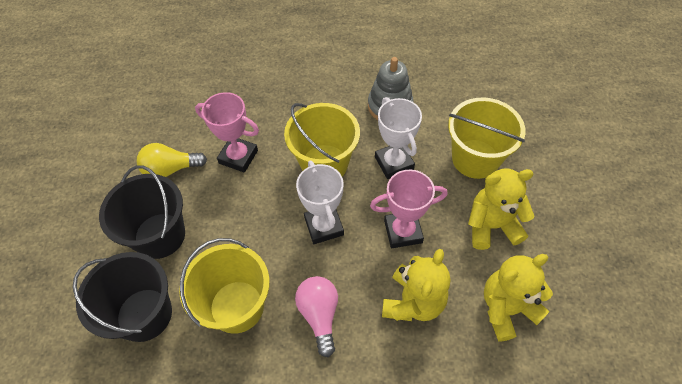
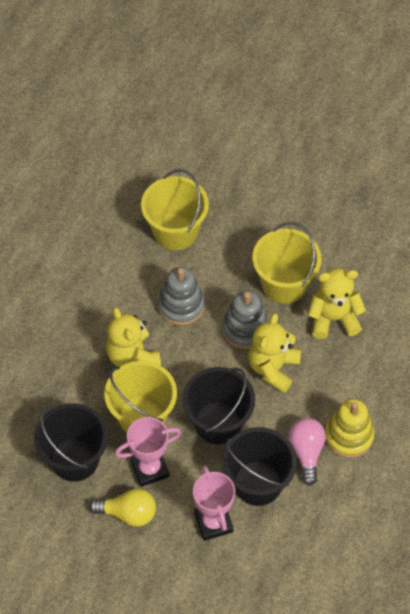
black bucket: 2 -> 3
grey stacking toy: 1 -> 2
white trophy: 2 -> 0
yellow stacking toy: 0 -> 1

